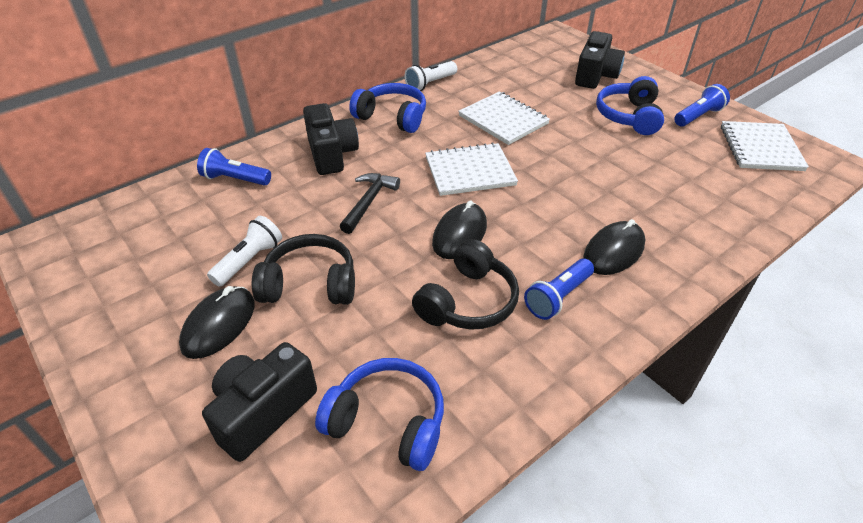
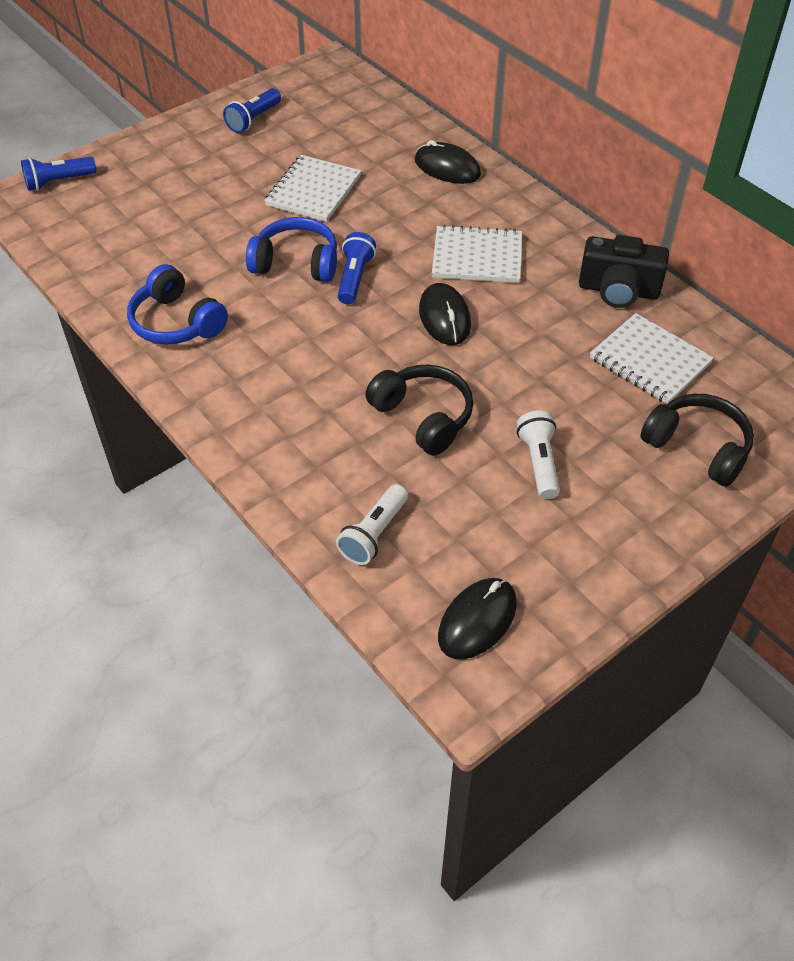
black camera: 3 -> 1
black hammer: 1 -> 0
blue headphones: 3 -> 2

